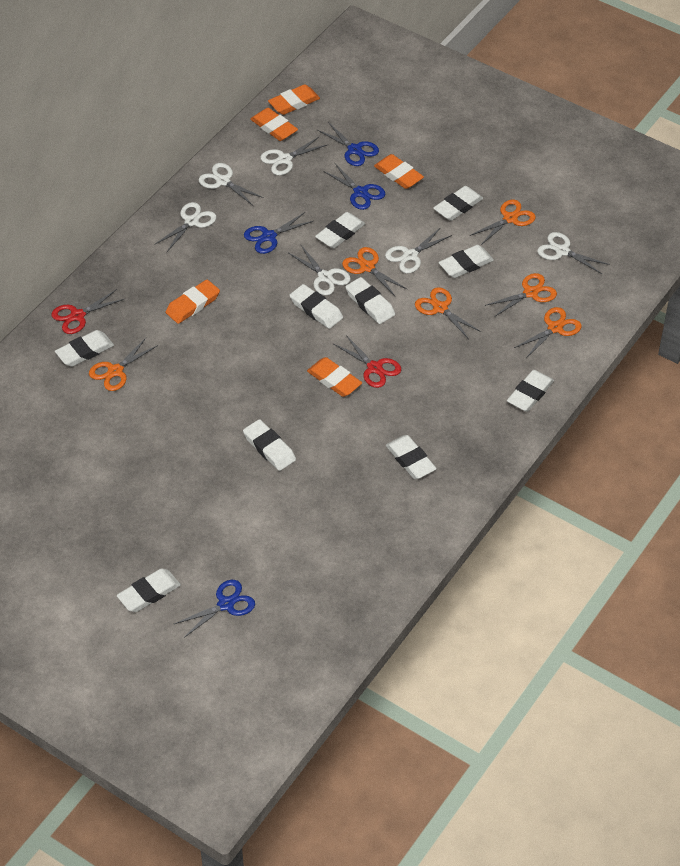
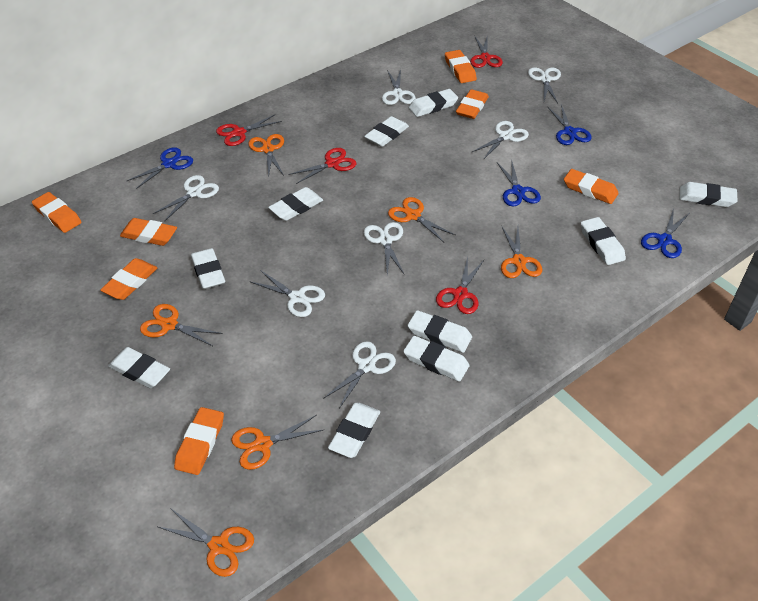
orange eraser: 5 -> 7
red scissors: 2 -> 4
white scissors: 6 -> 7

